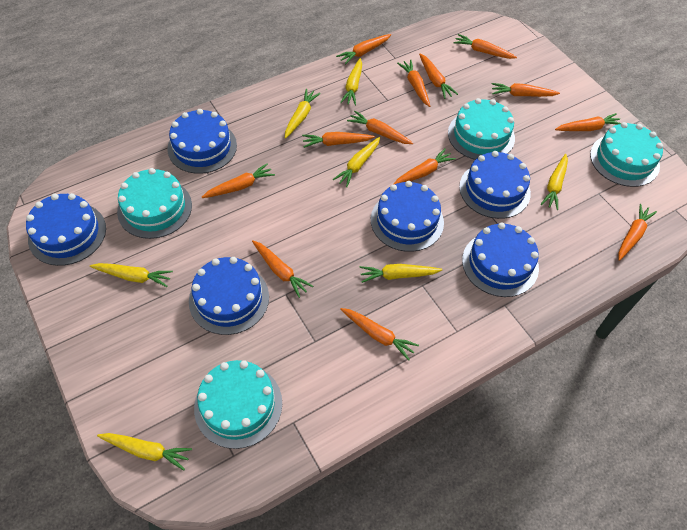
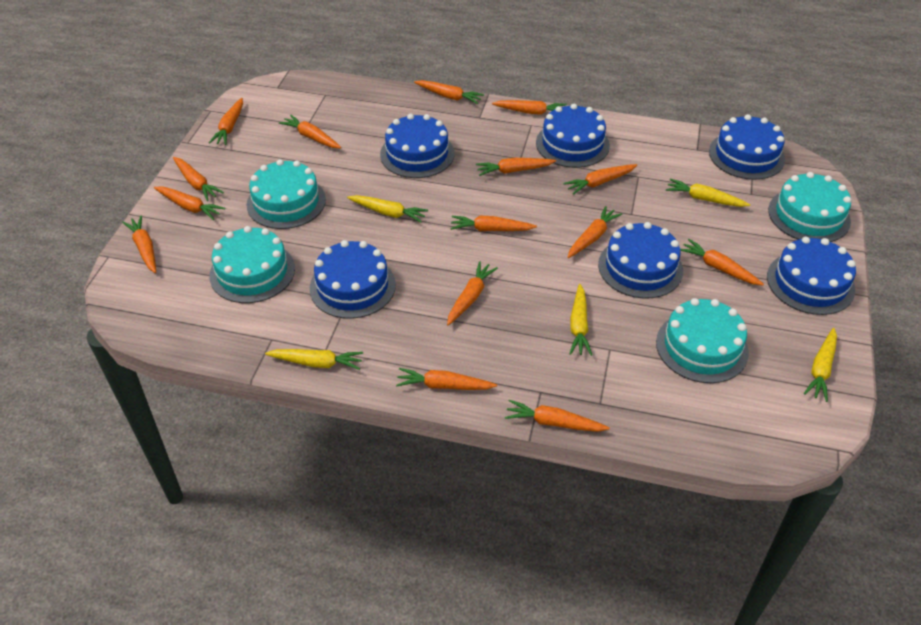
orange carrot: 13 -> 15
yellow carrot: 7 -> 5

